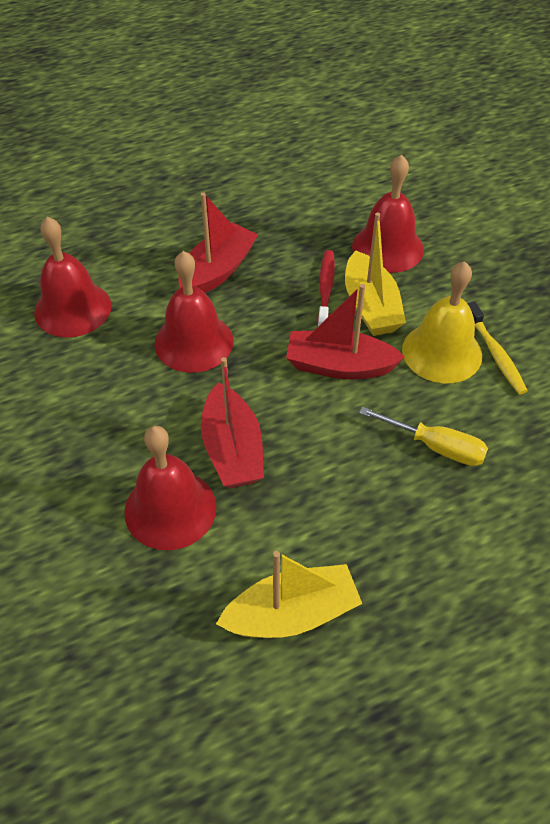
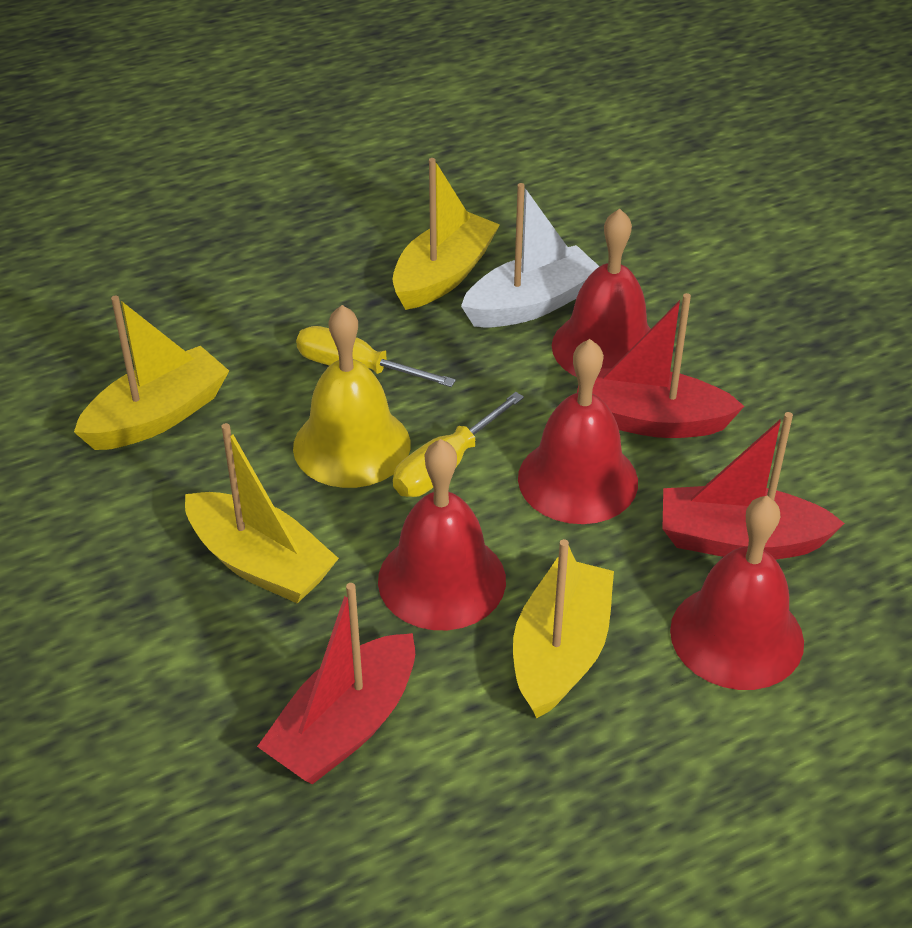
red toothbrush: 1 -> 0
white boat: 0 -> 1
yellow boat: 2 -> 4
yellow screwdriver: 1 -> 2
yellow toothbrush: 1 -> 0

